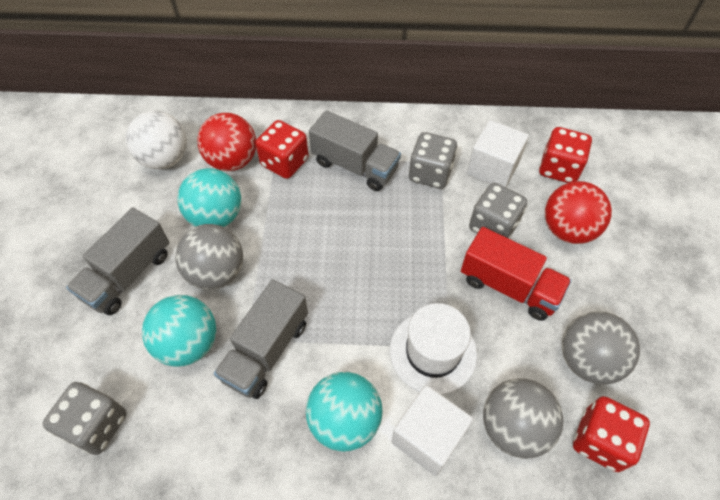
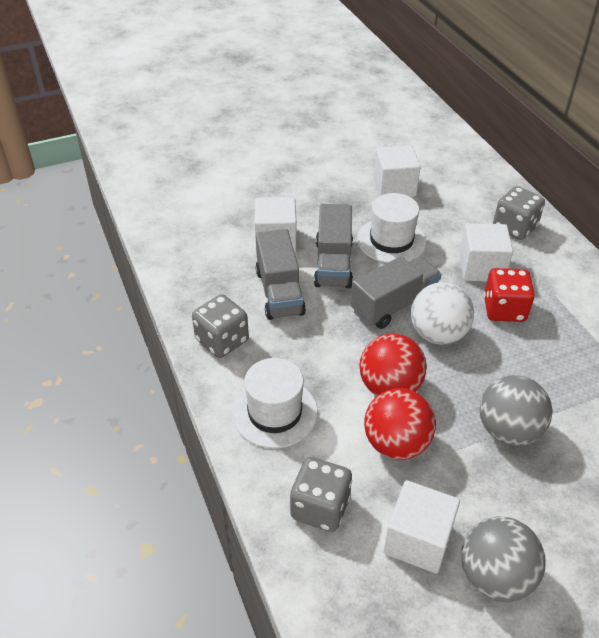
grey ball: 3 -> 2
red dice: 3 -> 1
red truck: 1 -> 0
turquoise ball: 3 -> 0
white cube: 2 -> 4
white hat: 1 -> 2

